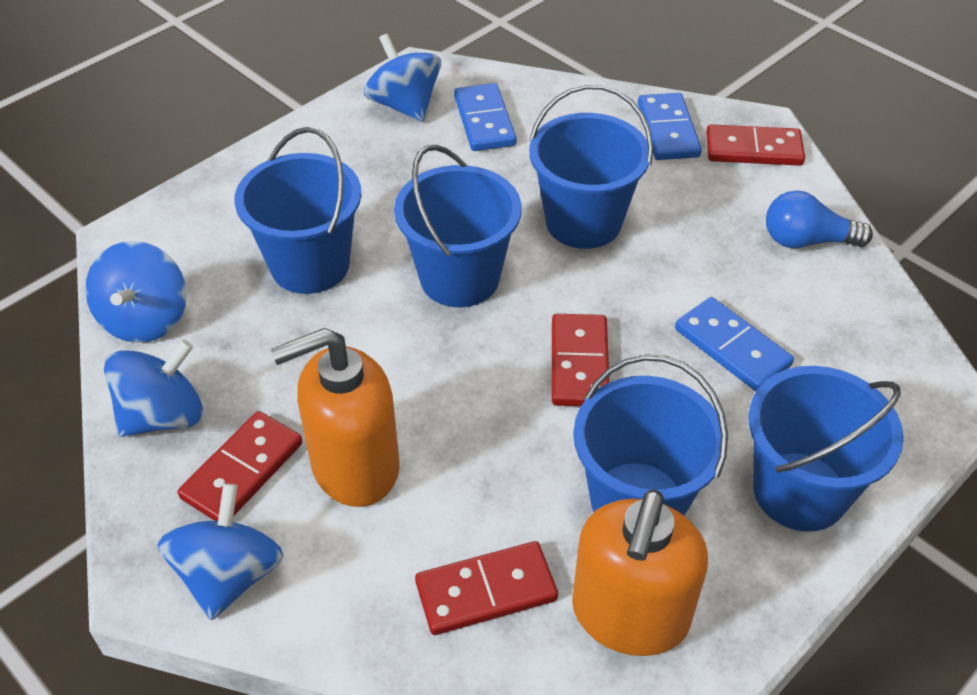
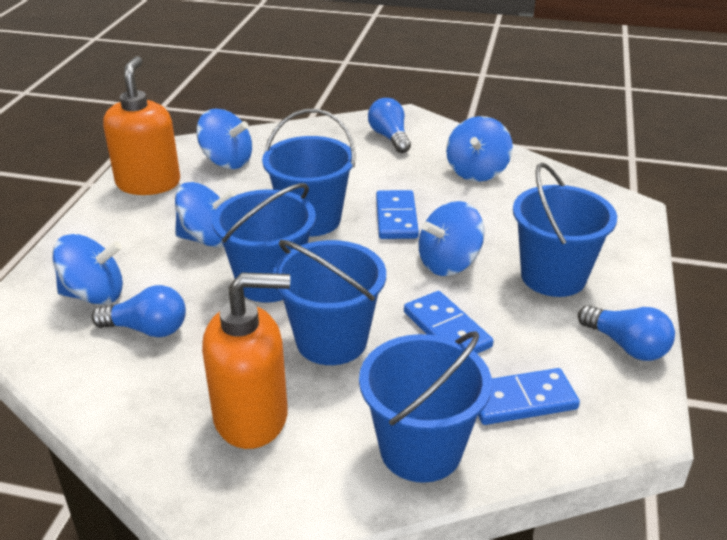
blue light bulb: 1 -> 3
blue spinning top: 4 -> 5
red domino: 4 -> 0

